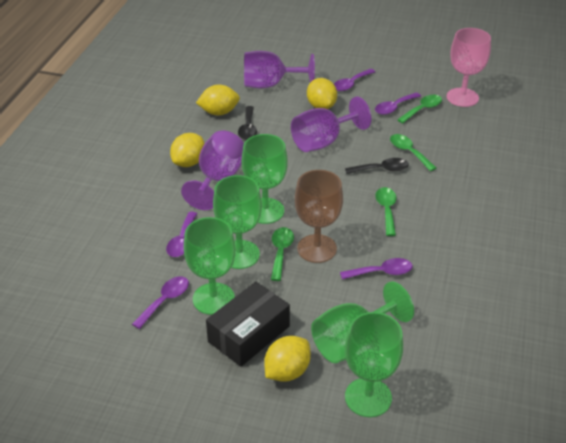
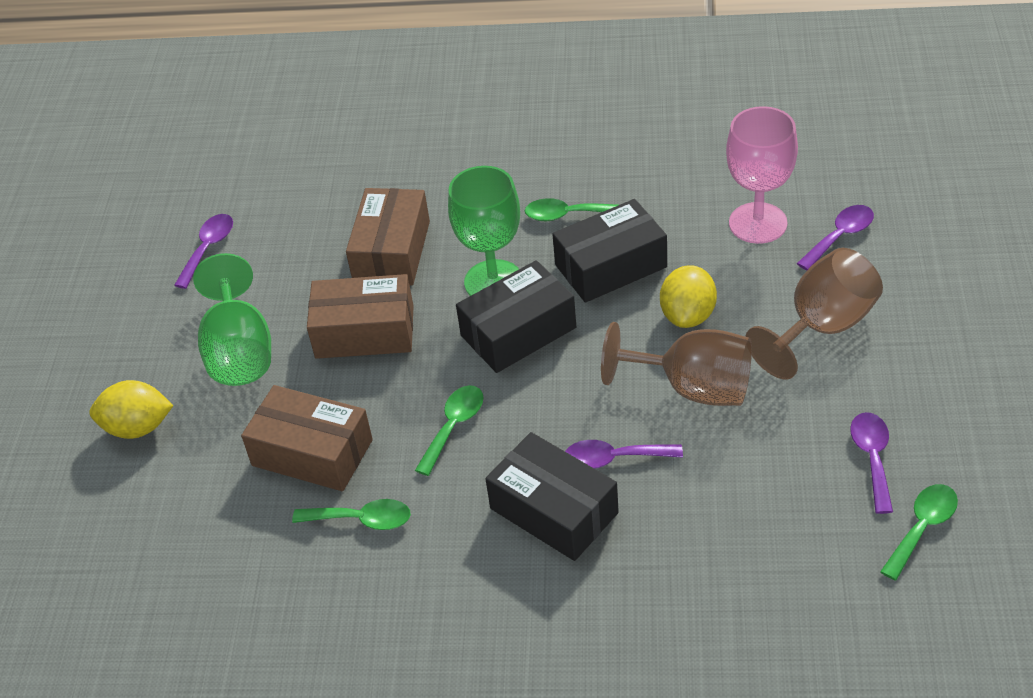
black box: 1 -> 3
black spoon: 2 -> 0
brown box: 0 -> 3
brown goblet: 1 -> 2
green goblet: 5 -> 2
purple goblet: 3 -> 0
purple spoon: 5 -> 4
yellow lemon: 4 -> 2

